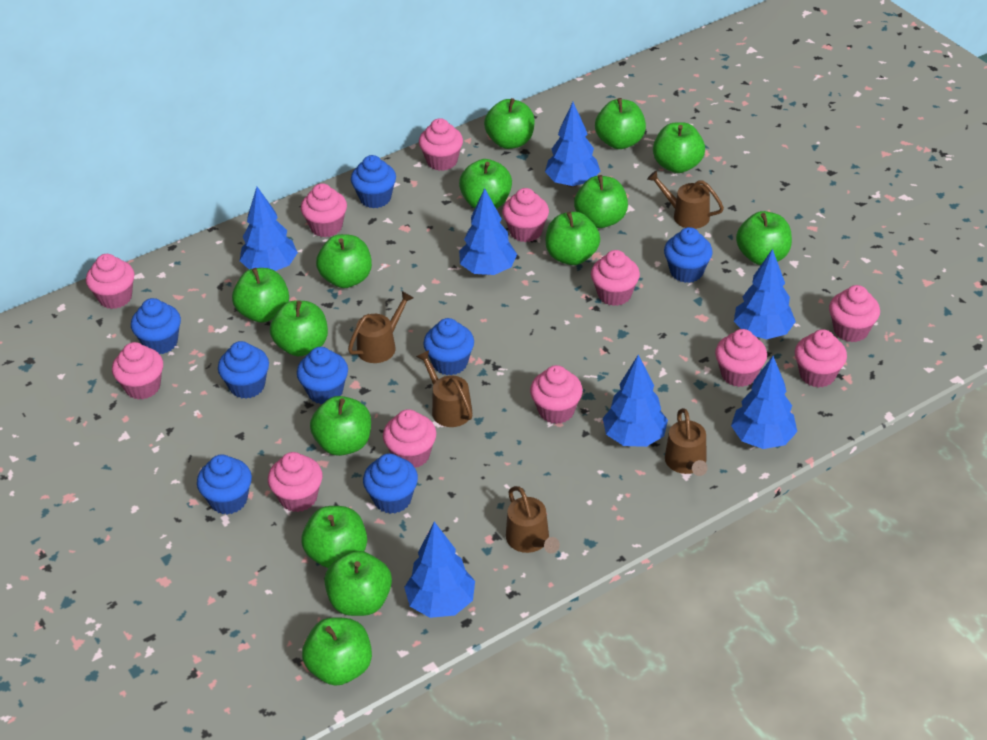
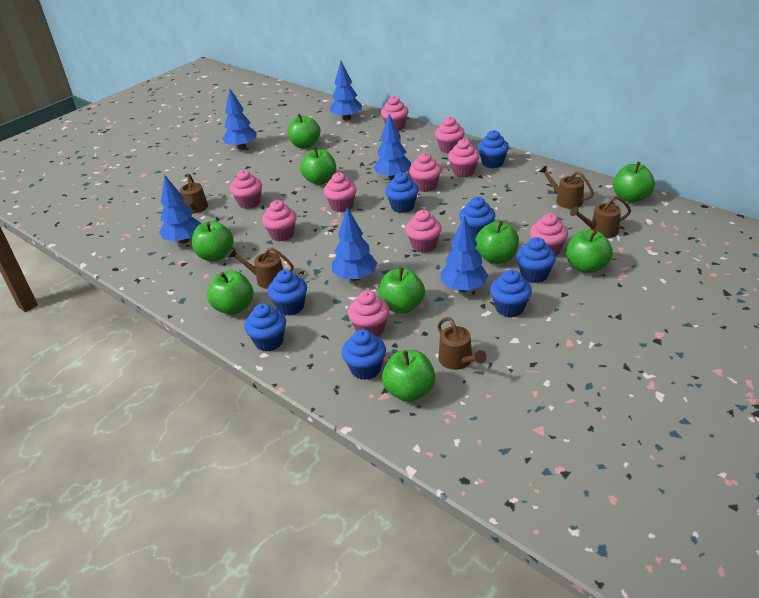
blue tree: 7 -> 6
green apple: 14 -> 9
pink cupcake: 12 -> 10

